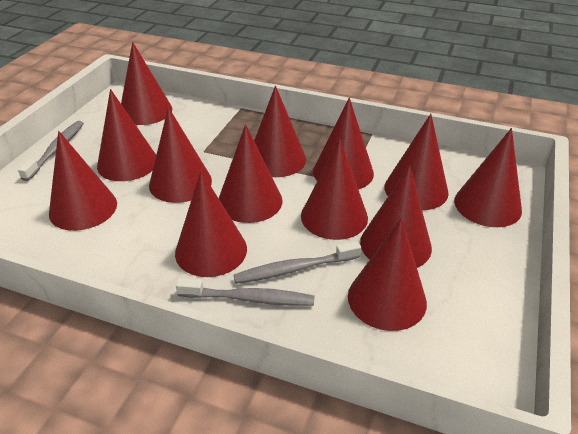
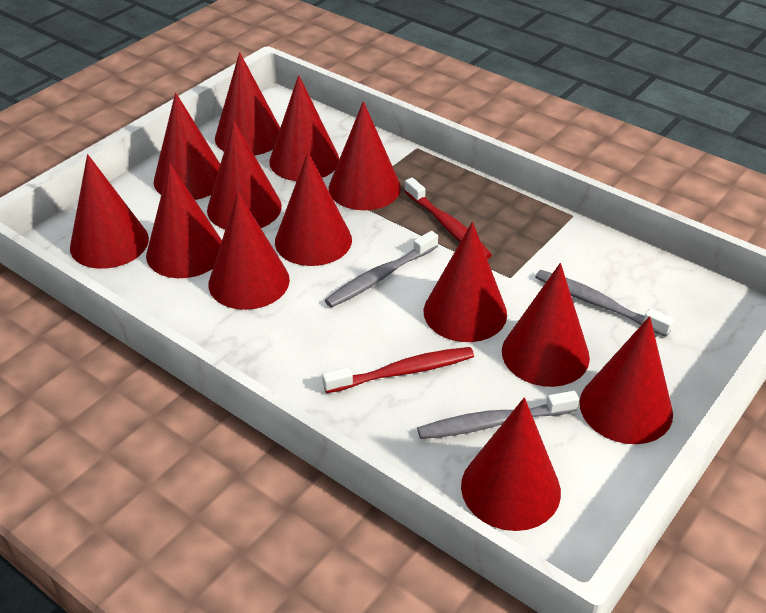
red toothbrush: 0 -> 2

